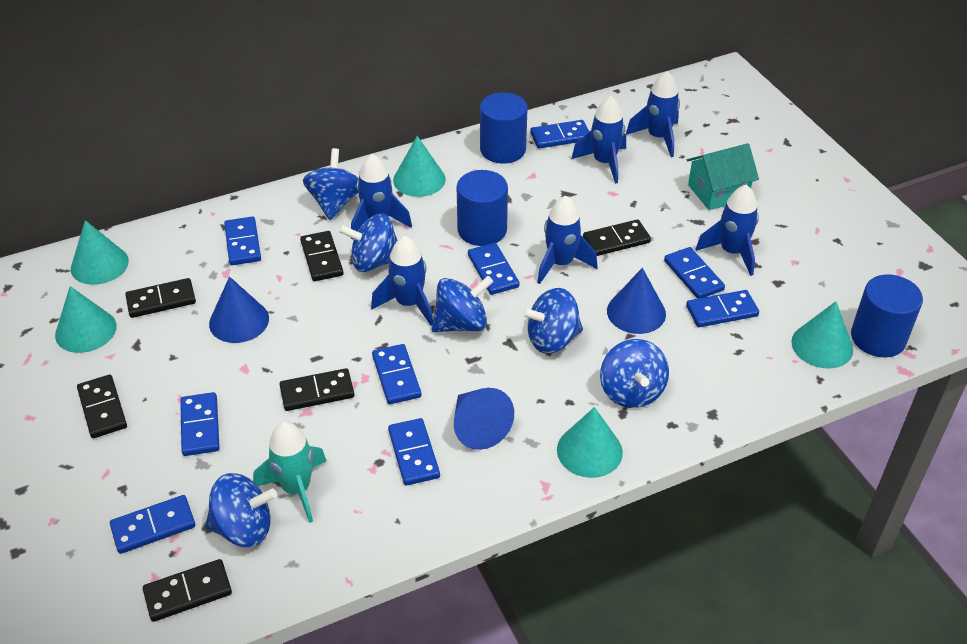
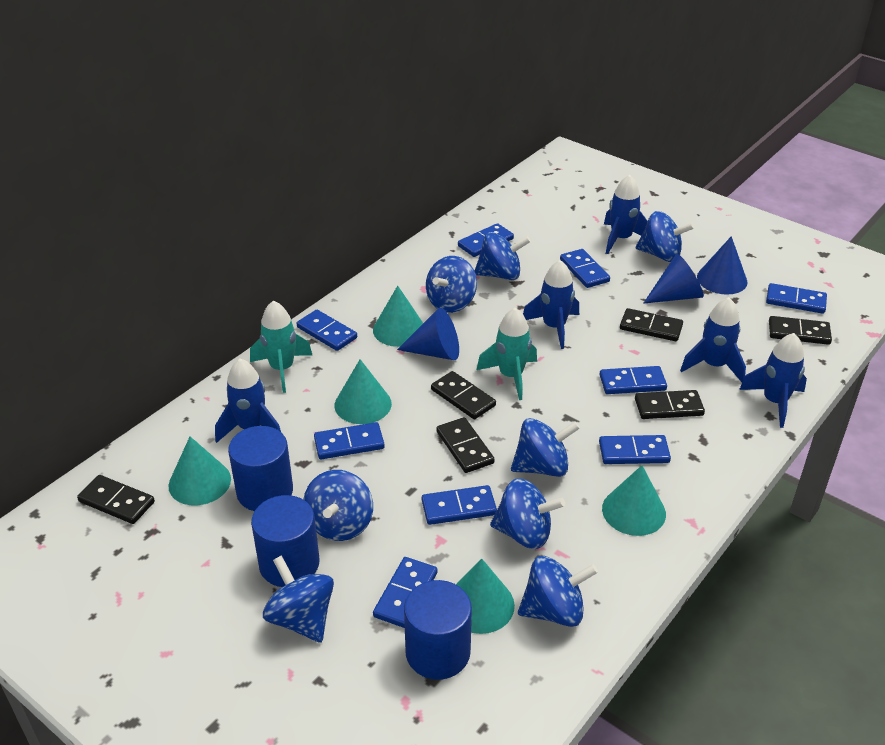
blue rocket: 6 -> 5
blue spinning top: 6 -> 8
turquoise house: 1 -> 0
turquoise rocket: 1 -> 2

